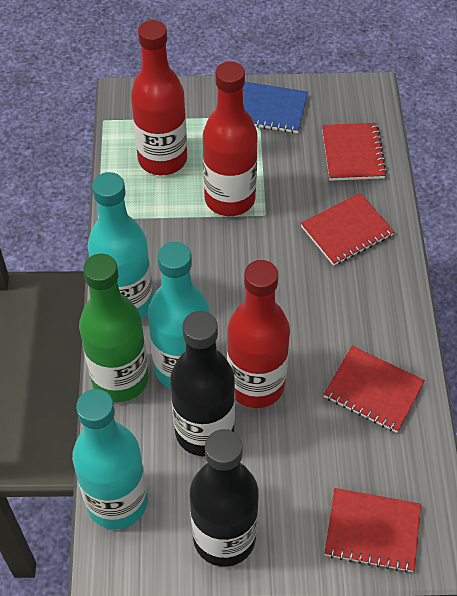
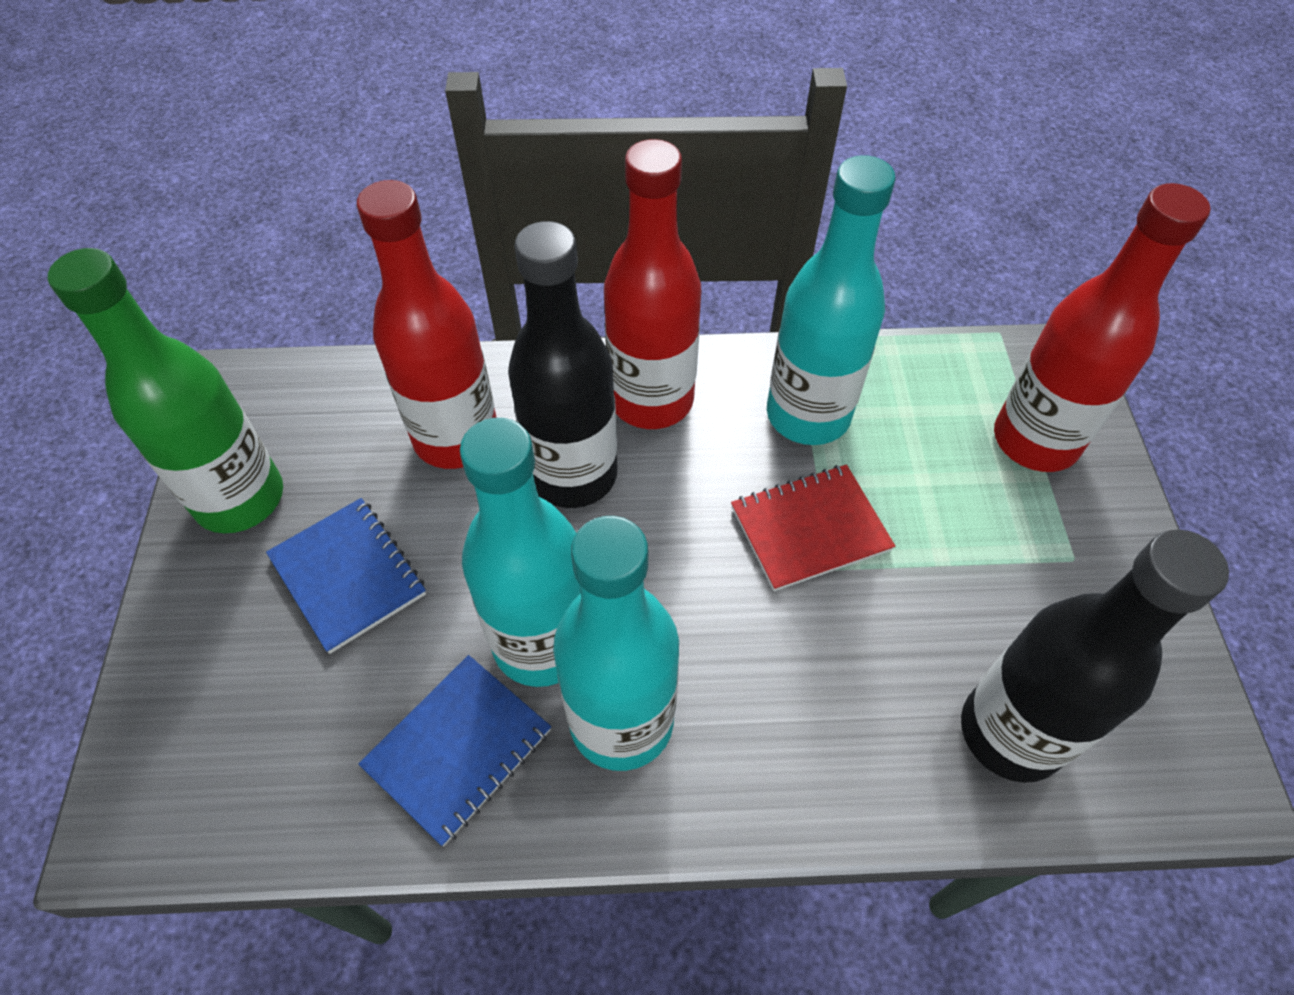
blue notebook: 1 -> 2
red notebook: 4 -> 1

